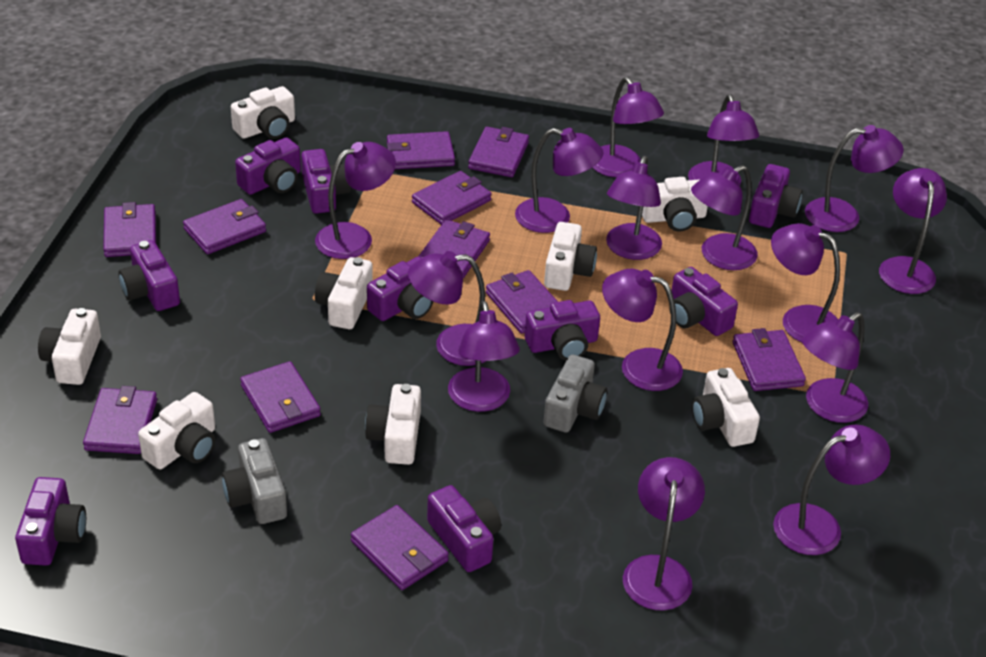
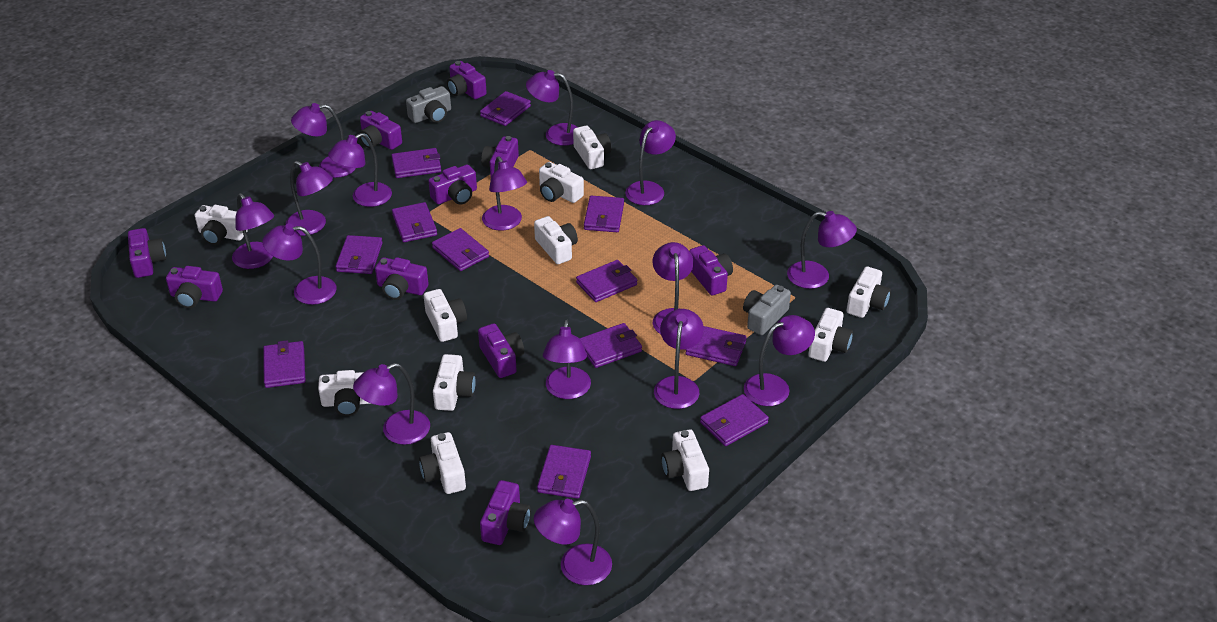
purple camera: 9 -> 10
purple wallet: 11 -> 12
white camera: 8 -> 11

